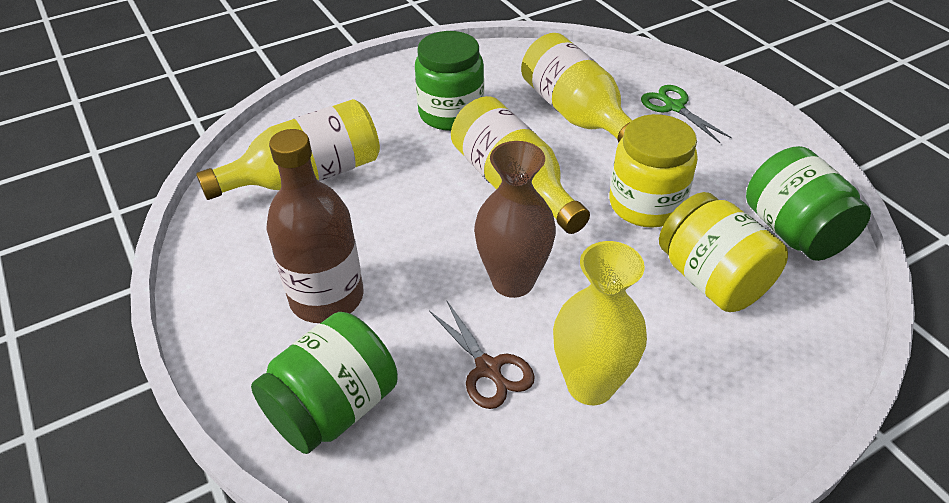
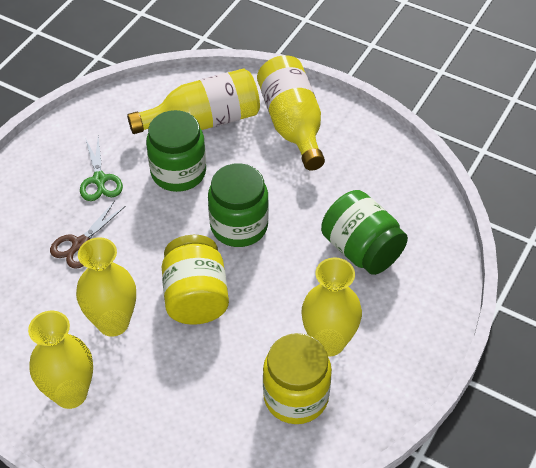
brown bottle: 1 -> 0
brown vase: 1 -> 0
yellow bottle: 3 -> 2
yellow vase: 1 -> 3

